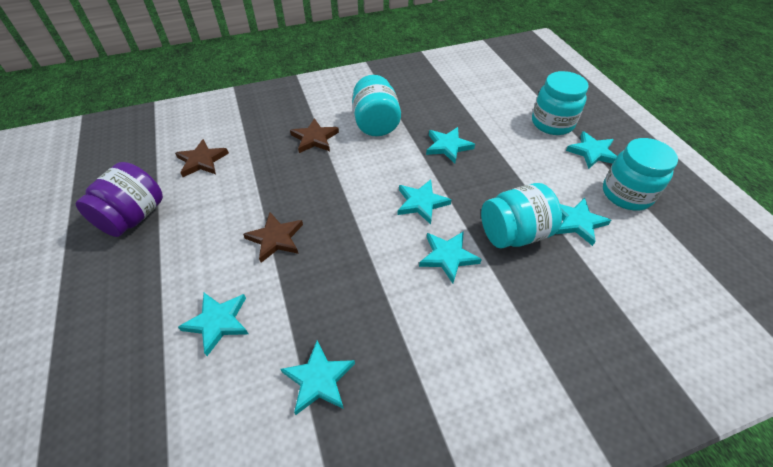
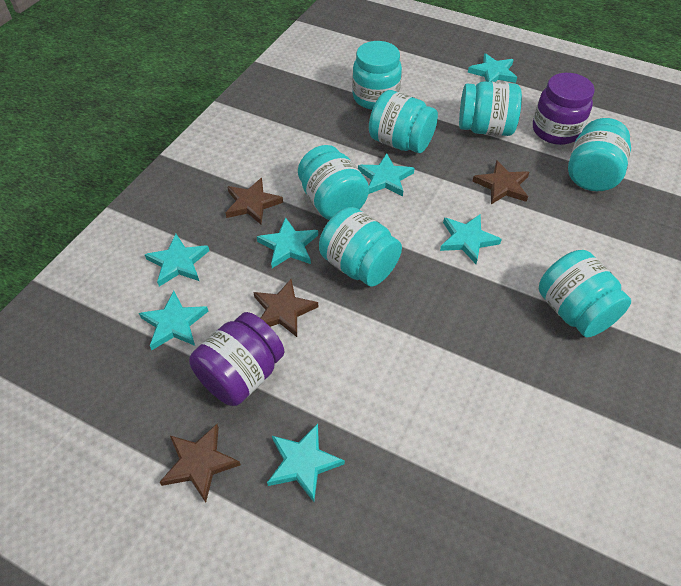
brown star: 3 -> 4
purple jar: 1 -> 2
turquoise jar: 4 -> 7

